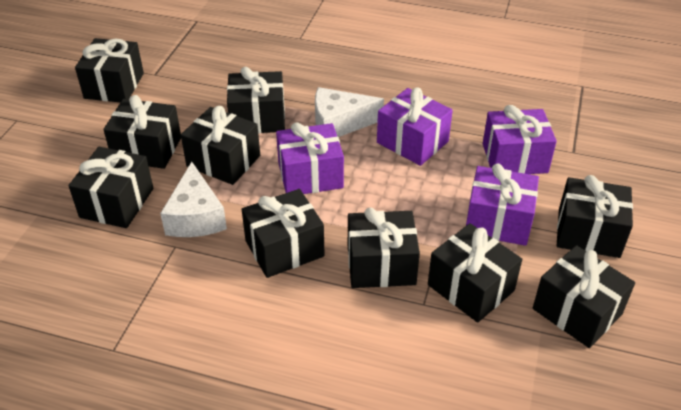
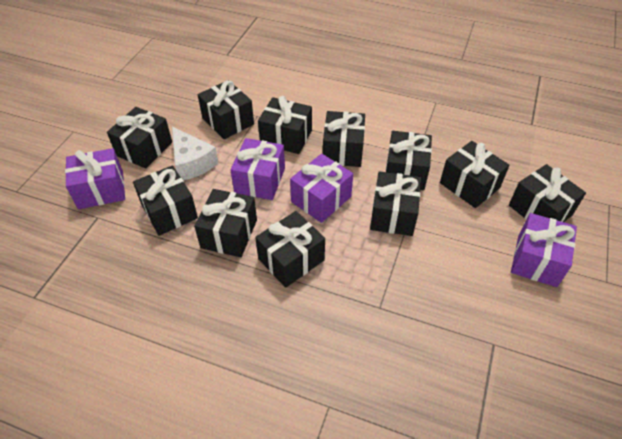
black gift: 10 -> 11
white cheese: 2 -> 1

